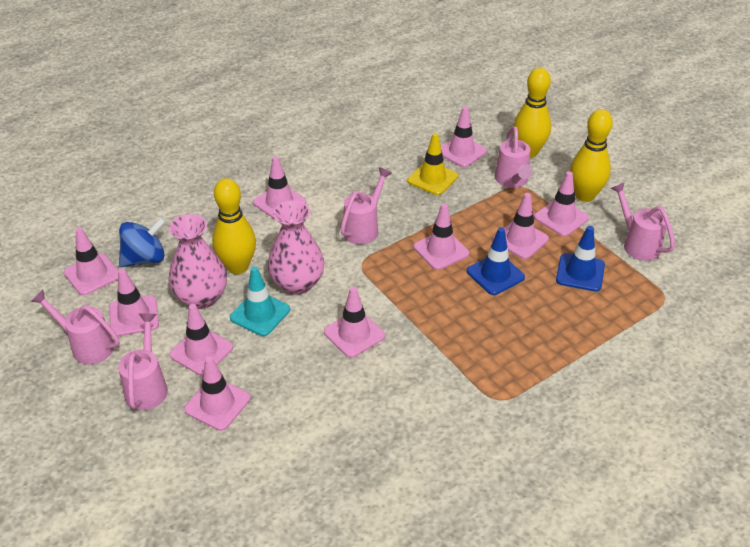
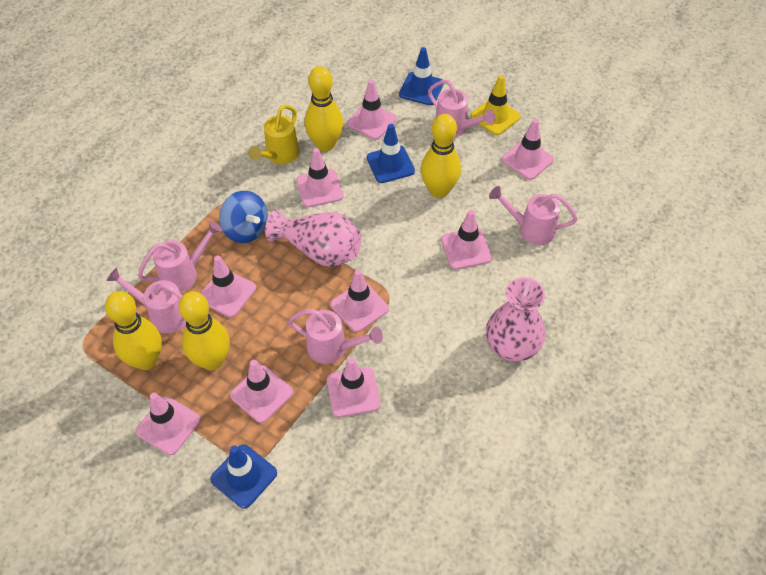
blue traffic cone: 2 -> 3
pink traffic cone: 10 -> 9
turquoise traffic cone: 1 -> 0
yellow bowling pin: 3 -> 4
yellow watering can: 0 -> 1

